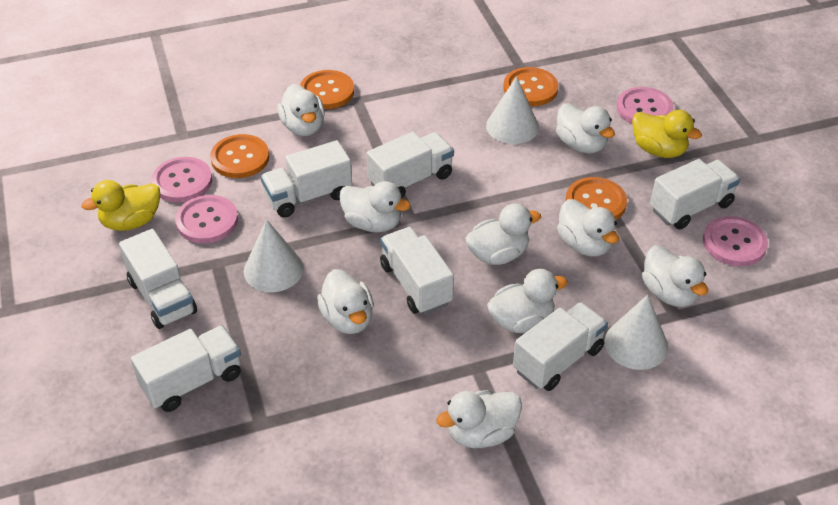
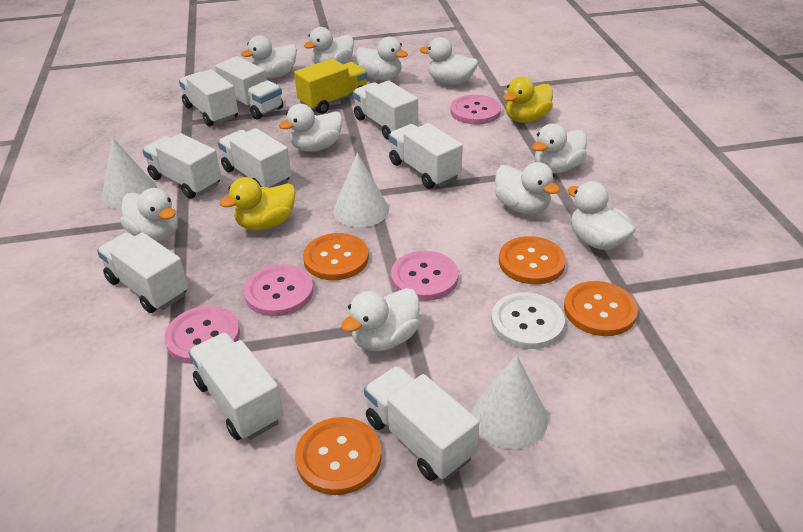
white button: 0 -> 1
white duck: 9 -> 10
white truck: 7 -> 9
yellow truck: 0 -> 1

